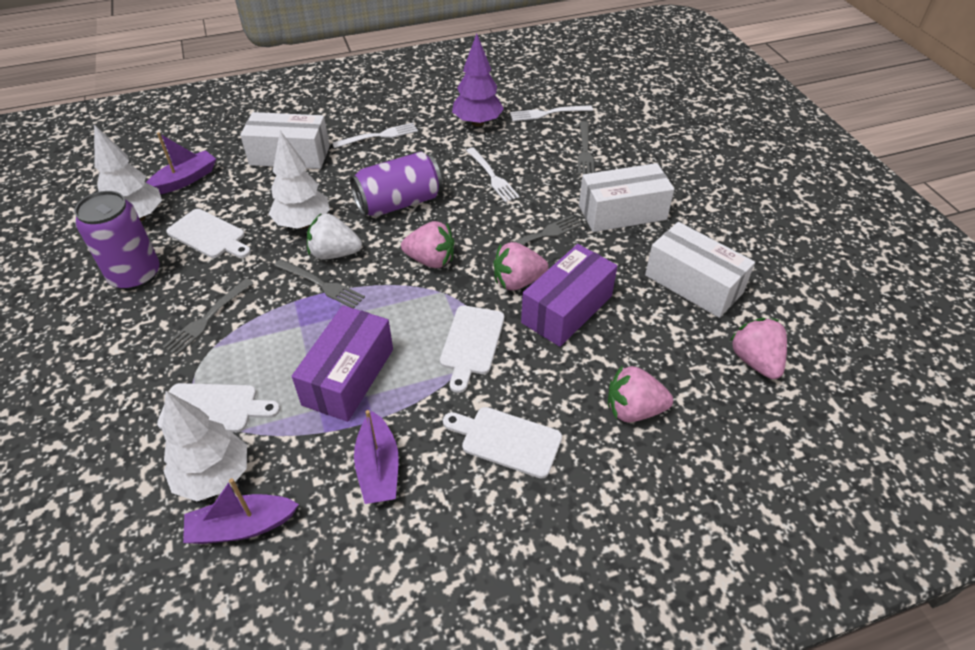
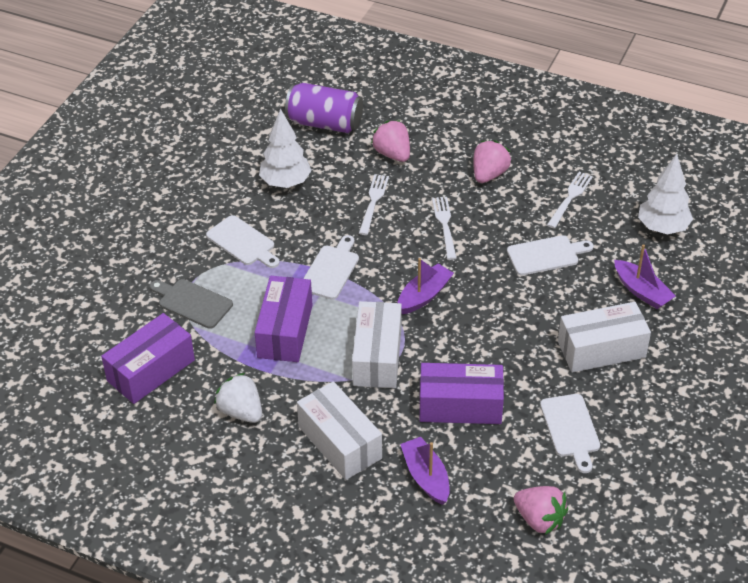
grey cutting board: 0 -> 1
grey fork: 4 -> 0
pink strawberry: 4 -> 3
purple box: 2 -> 3
purple can: 2 -> 1
purple tree: 1 -> 0
white tree: 3 -> 2

